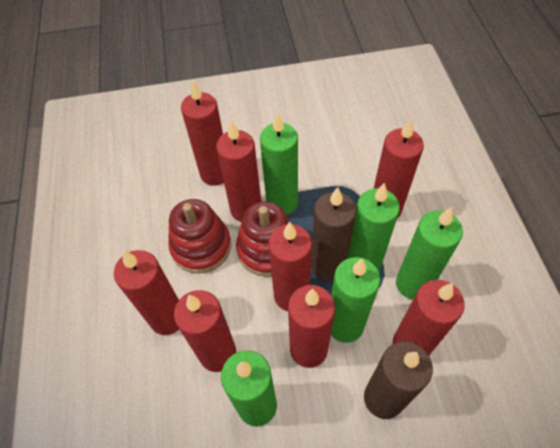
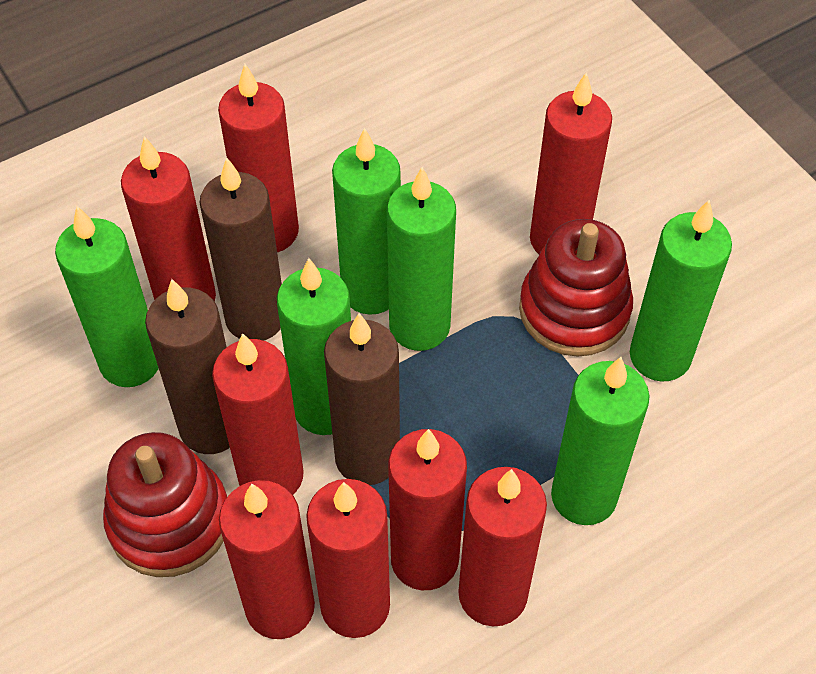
brown candle: 2 -> 3
green candle: 5 -> 6

